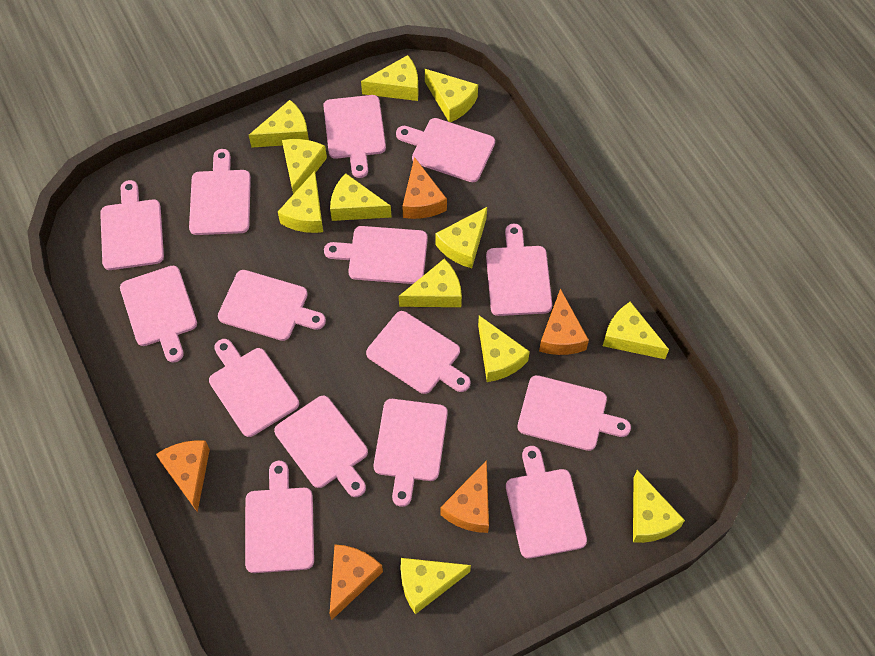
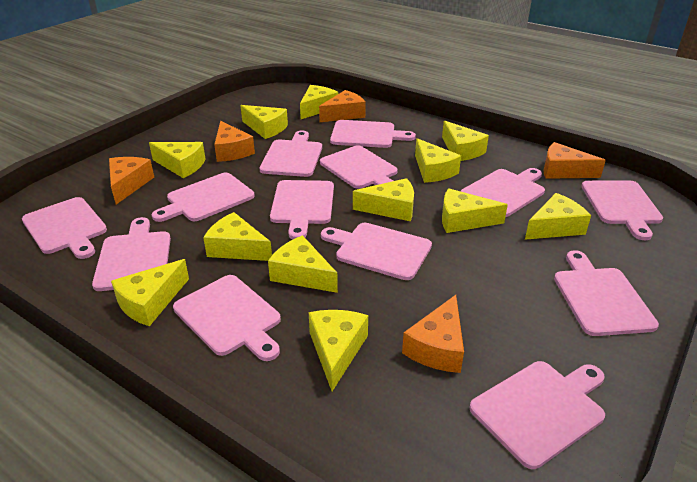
pink cutting board: 15 -> 13

